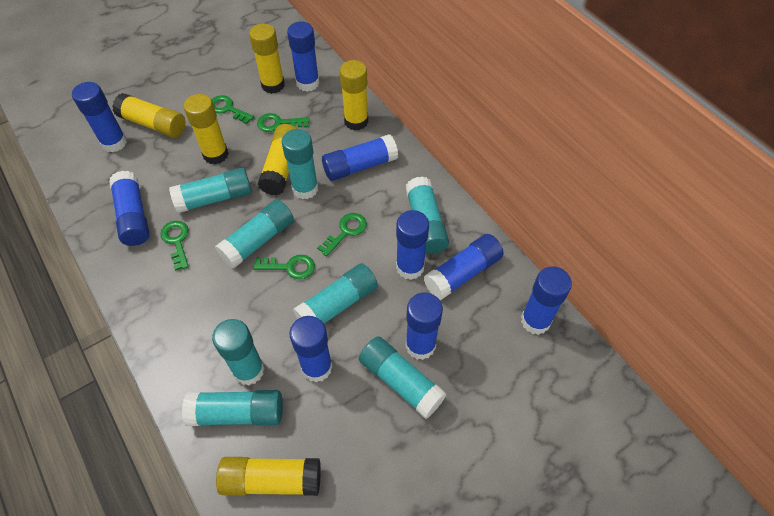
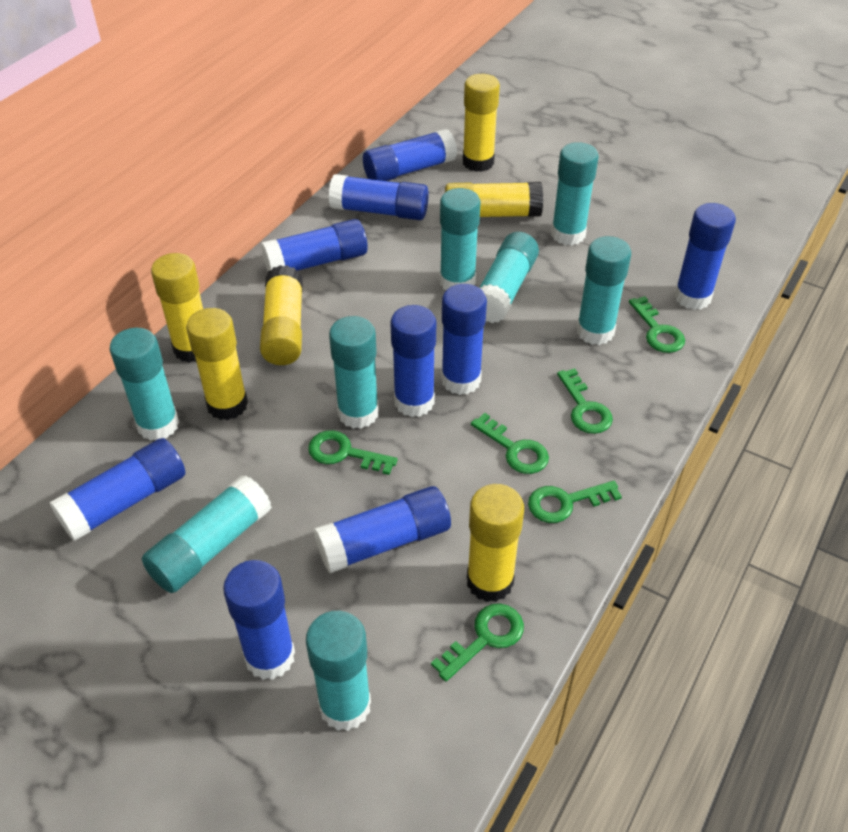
green key: 5 -> 6

